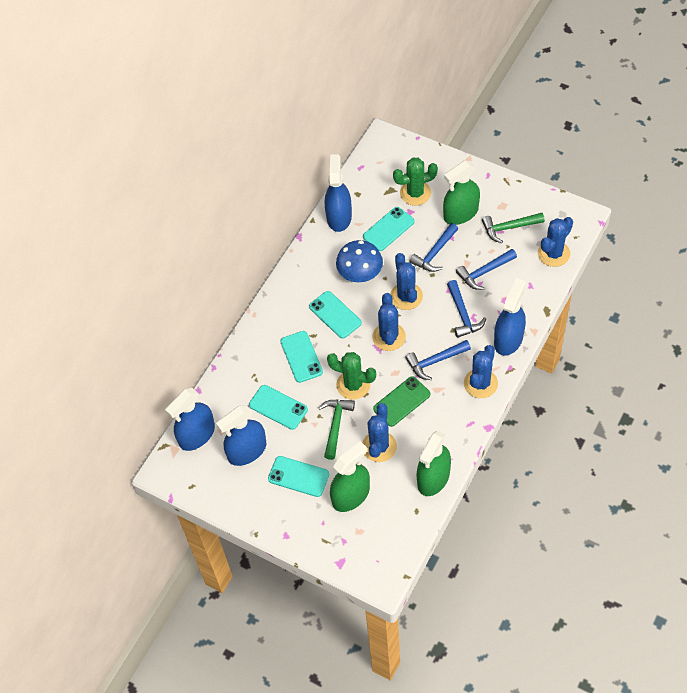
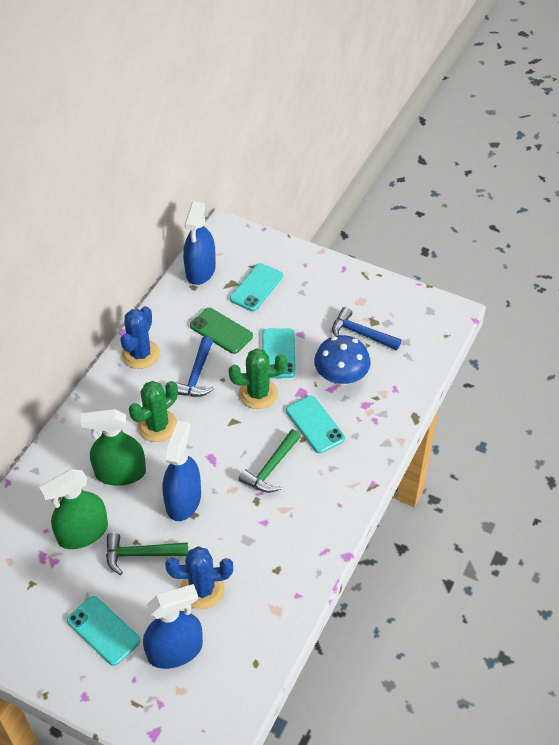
blue cactus: 5 -> 2
blue hammer: 4 -> 2
blue spray bottle: 4 -> 3
green spray bottle: 3 -> 2
turquoise phone: 5 -> 4

